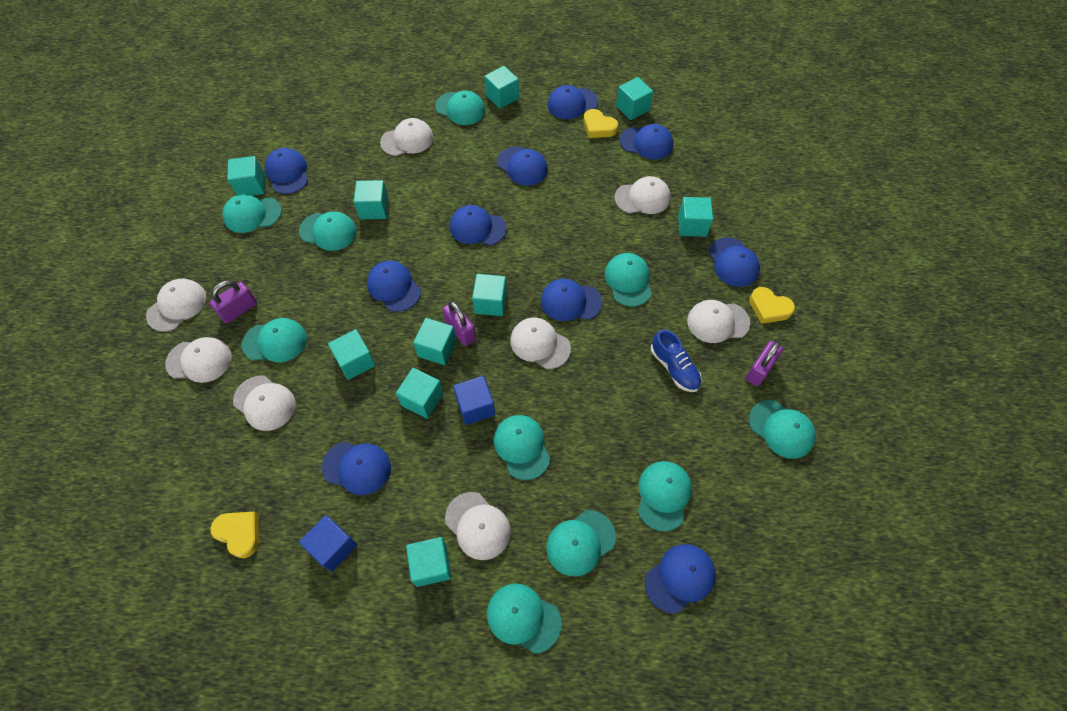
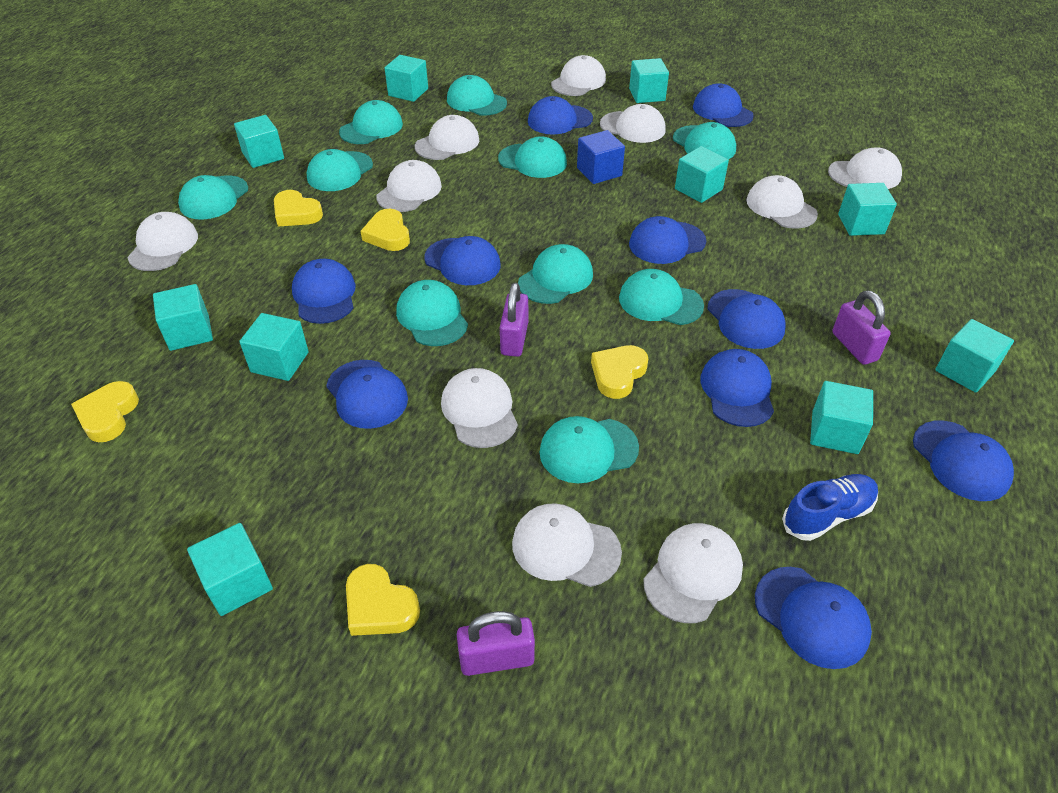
blue cube: 2 -> 1
white cap: 8 -> 10
yellow heart: 3 -> 5

